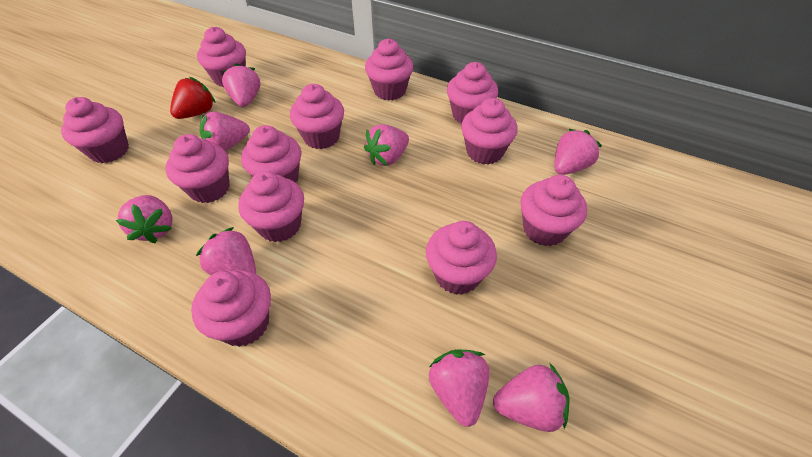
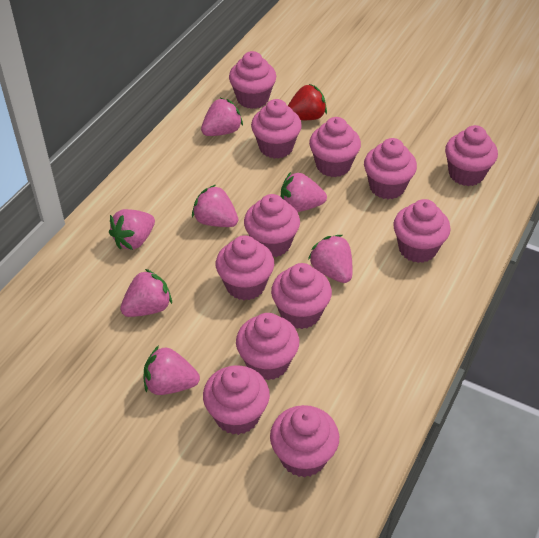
pink strawberry: 8 -> 7

